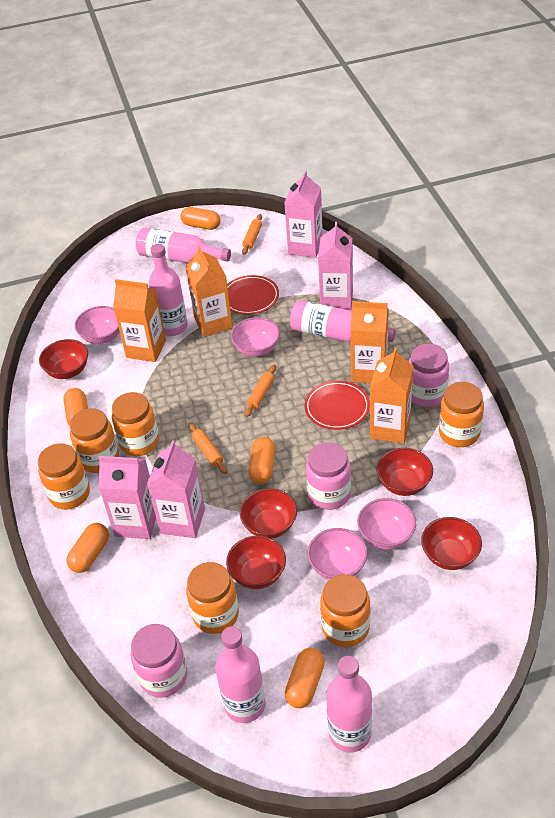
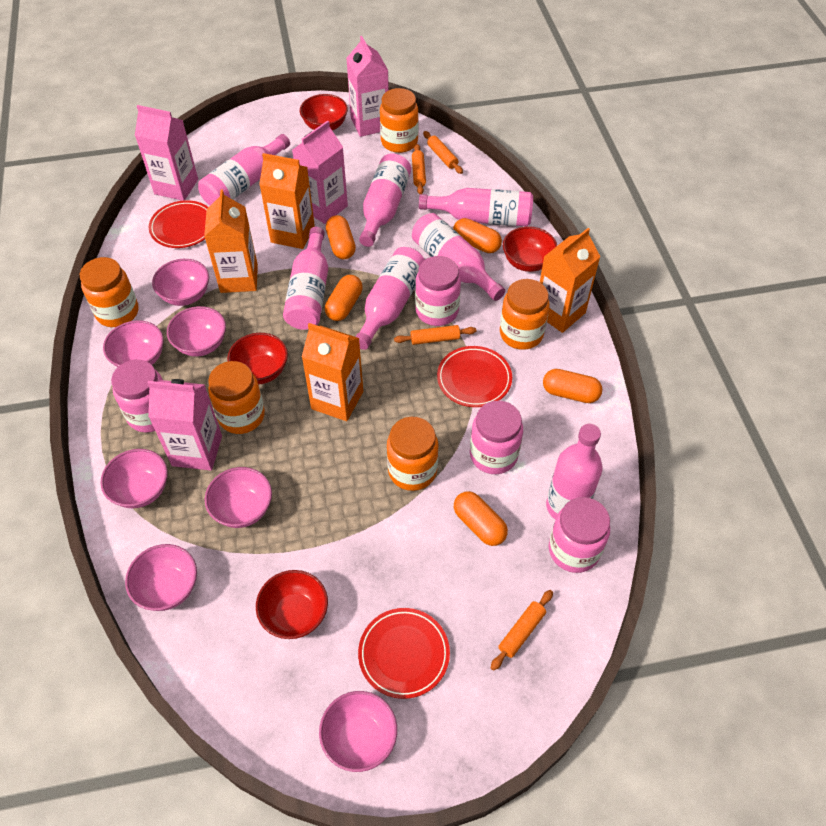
orange jar: 6 -> 5
orange rolling pin: 3 -> 4
pink bottle: 5 -> 7
pink bowl: 4 -> 7
pink jar: 3 -> 4
red bowl: 5 -> 4
red plate: 2 -> 3

